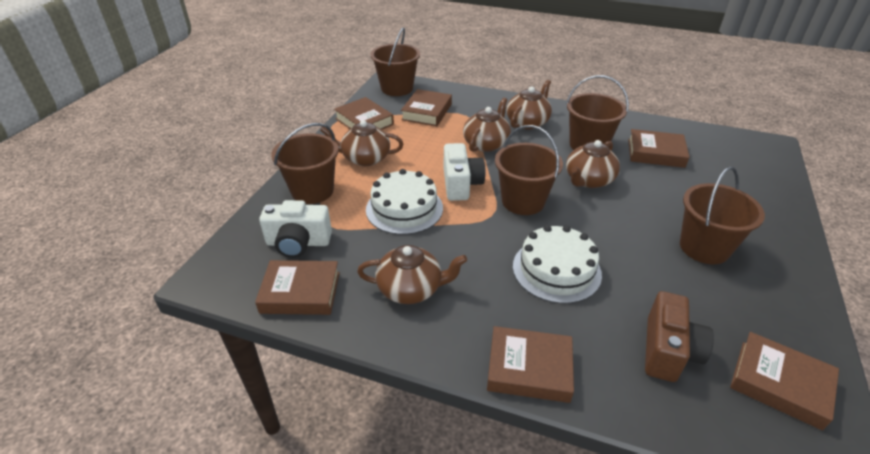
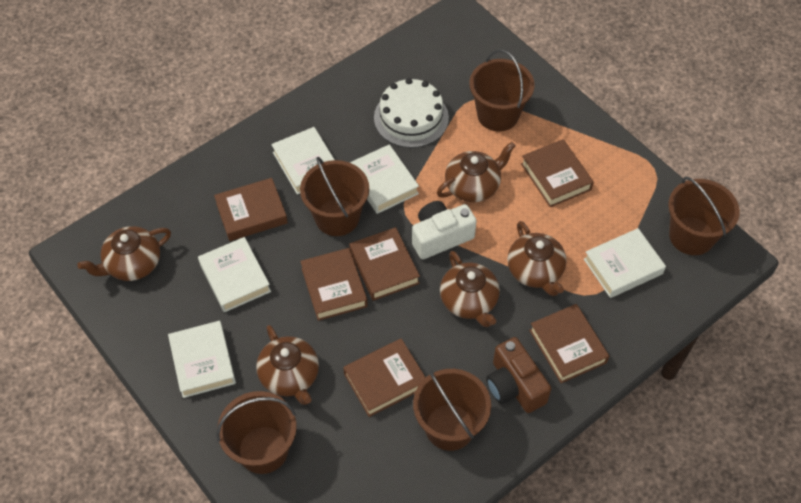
white book: 0 -> 5
white cake: 2 -> 1
white camera: 2 -> 1

